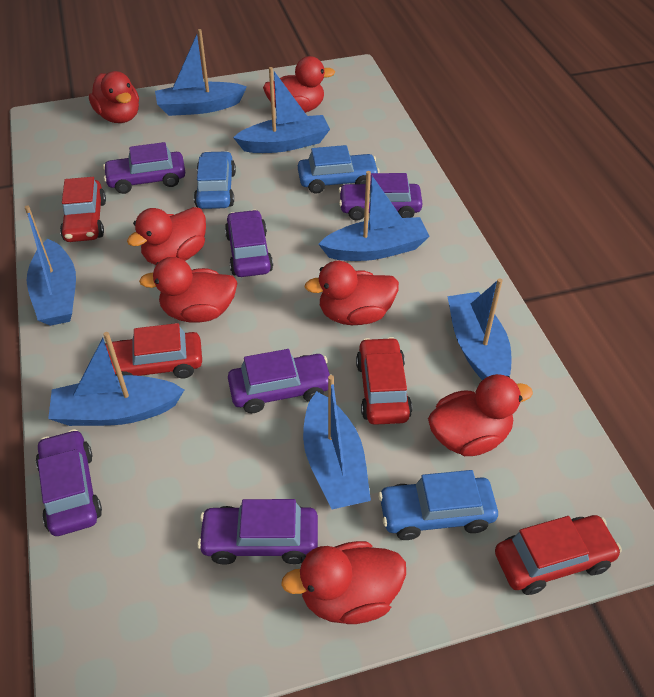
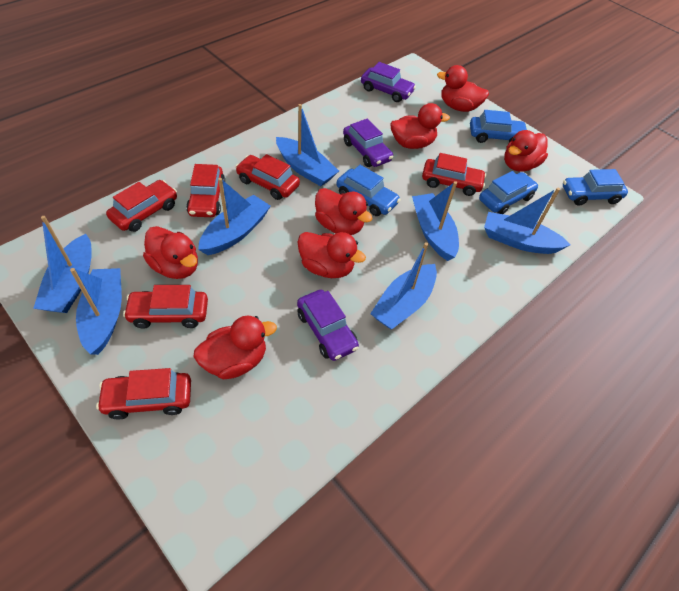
blue car: 3 -> 4
purple car: 6 -> 3
red car: 4 -> 6

